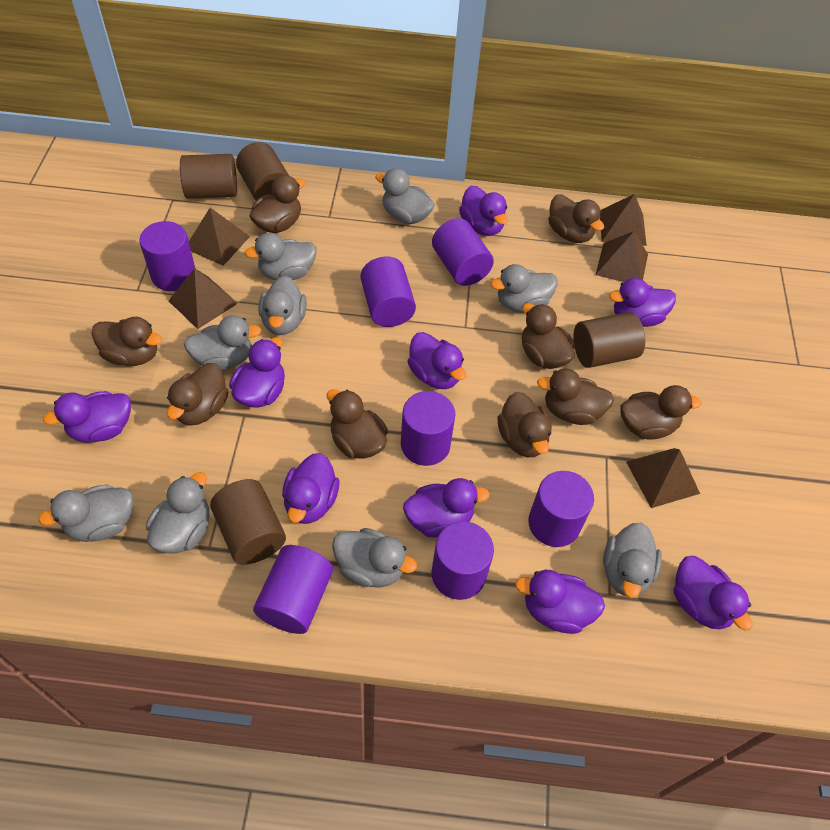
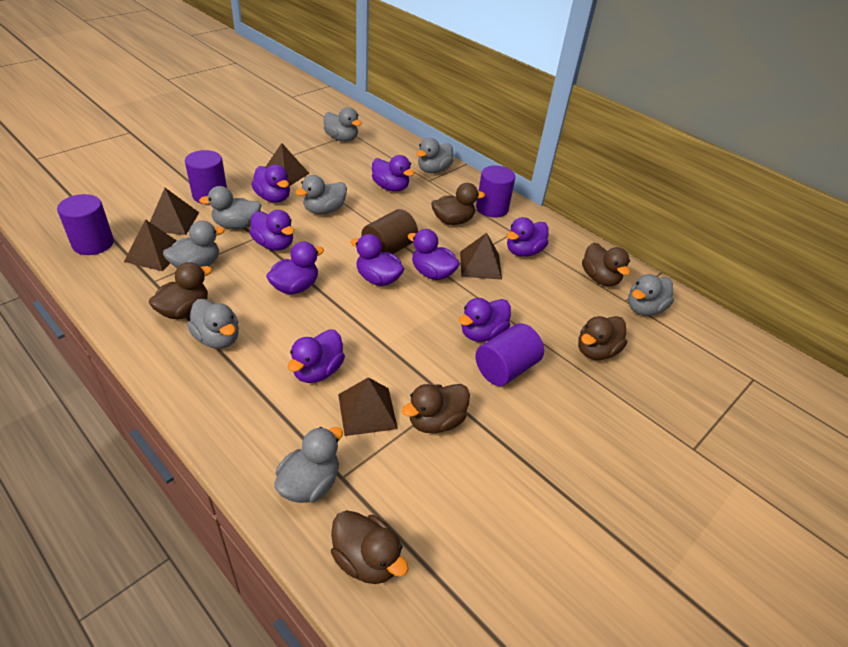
brown cylinder: 4 -> 1
brown duck: 9 -> 6
grey duck: 9 -> 8
purple cylinder: 7 -> 4

